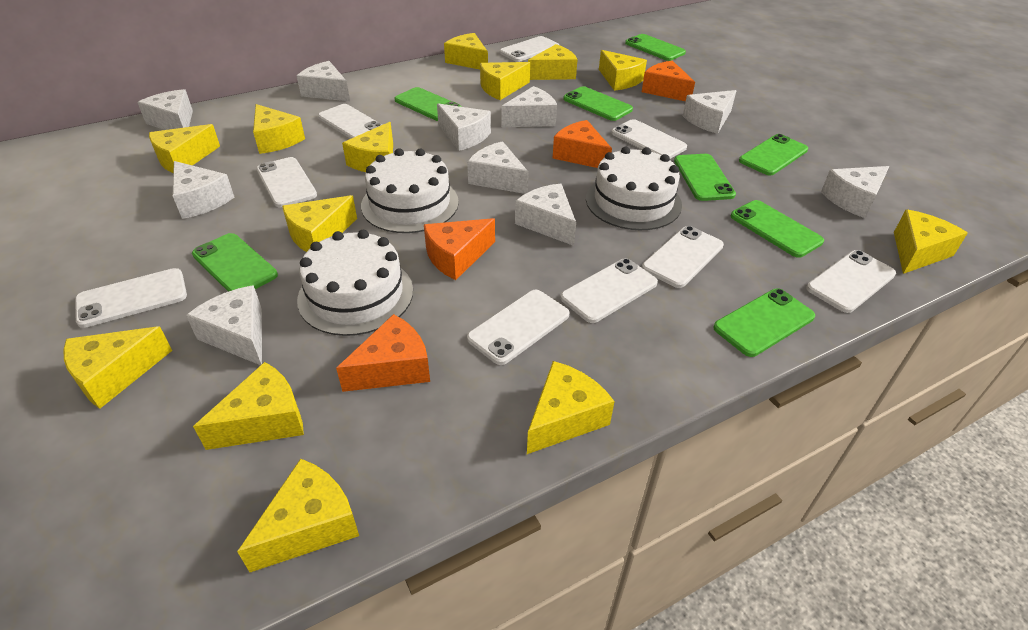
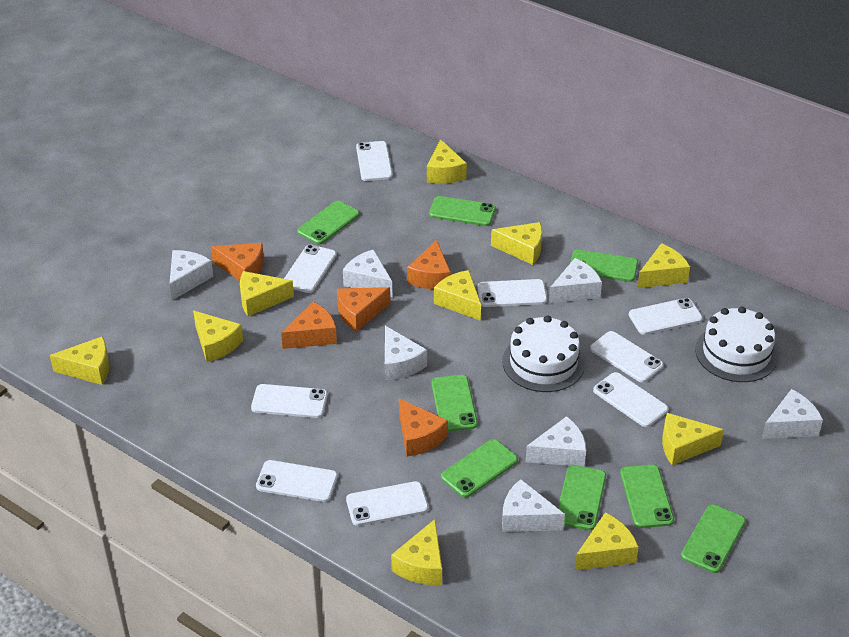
orange cheese: 4 -> 5
white cake: 3 -> 2
white cheese: 10 -> 7
yellow cheese: 13 -> 10

